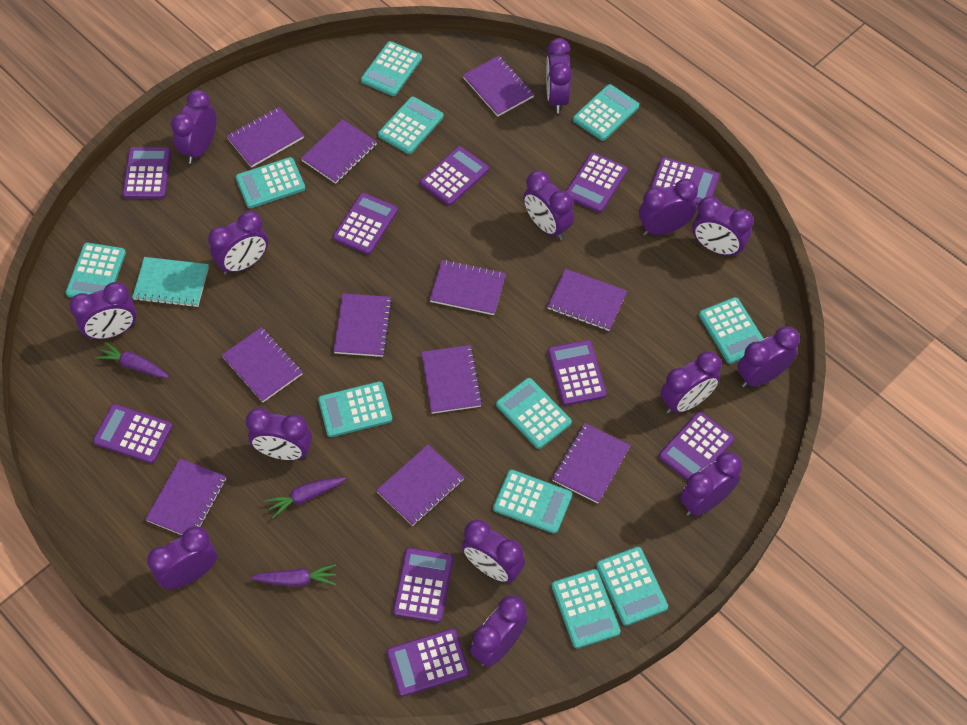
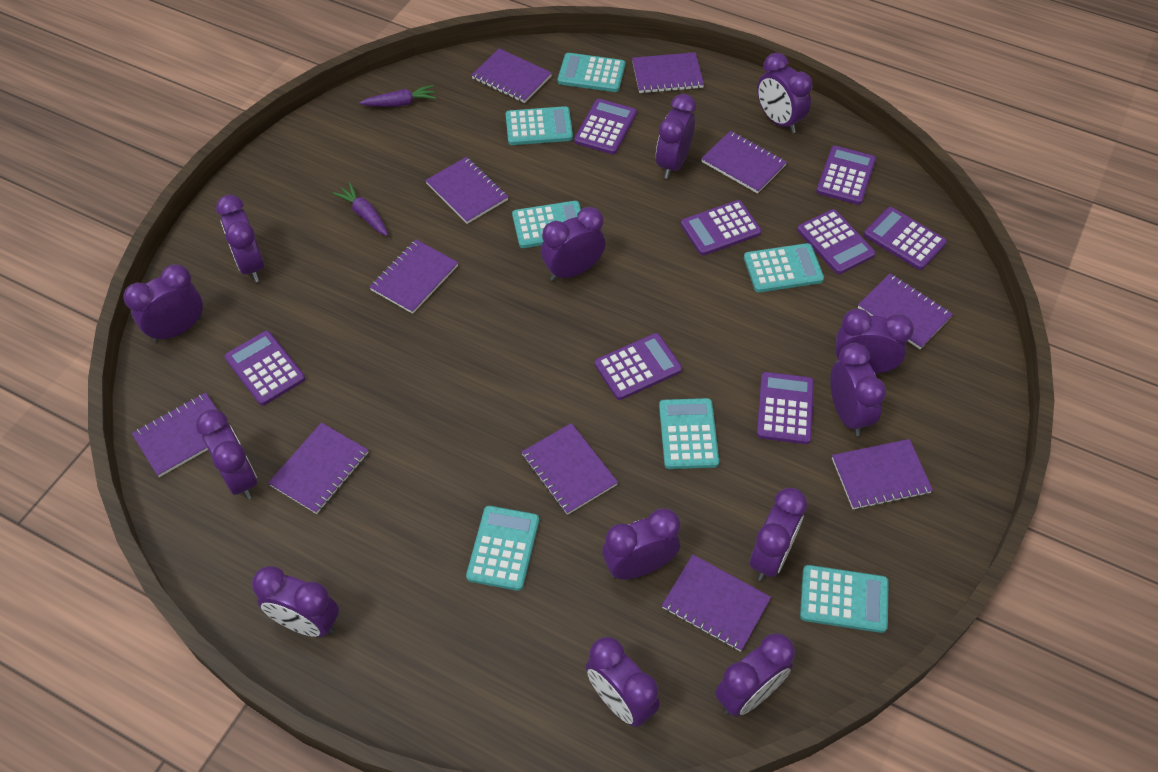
purple calculator: 10 -> 8
purple carrot: 3 -> 2
purple clock: 14 -> 13
turquoise calculator: 11 -> 7
turquoise notebook: 1 -> 0

